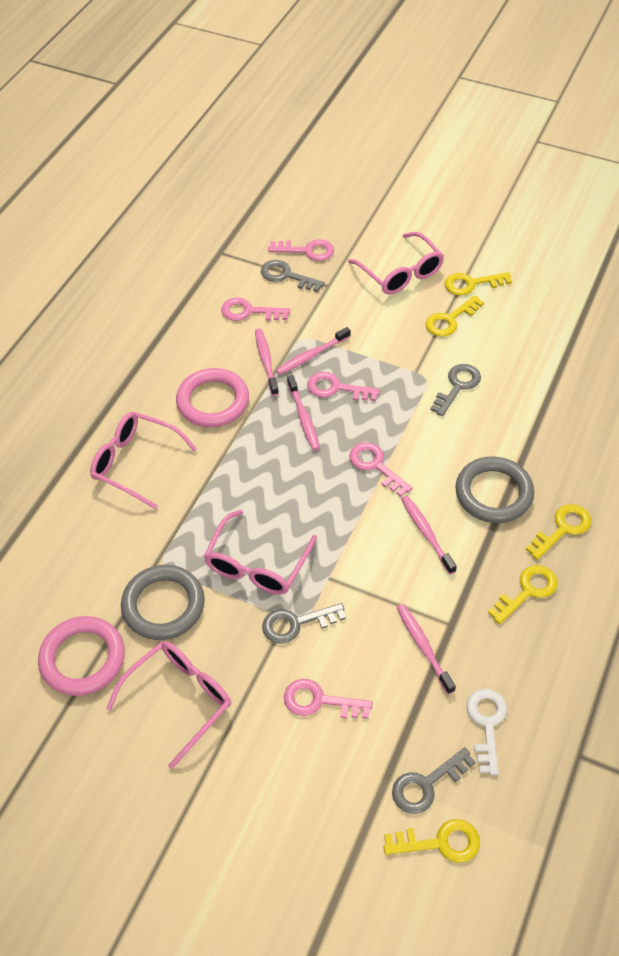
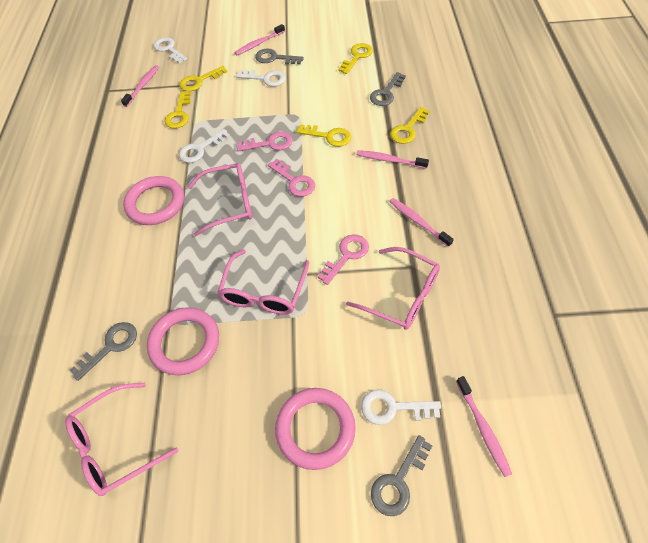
grey ring: 2 -> 0
pink key: 5 -> 3
pink ring: 2 -> 3
white key: 1 -> 4

